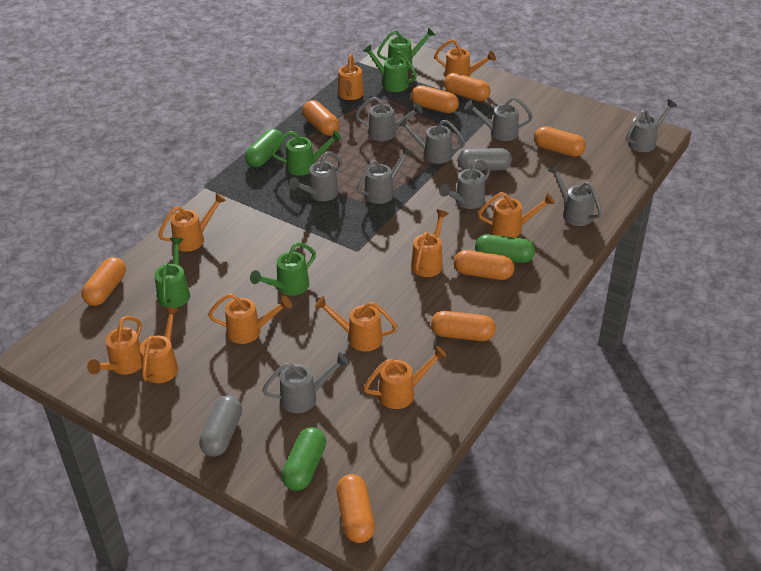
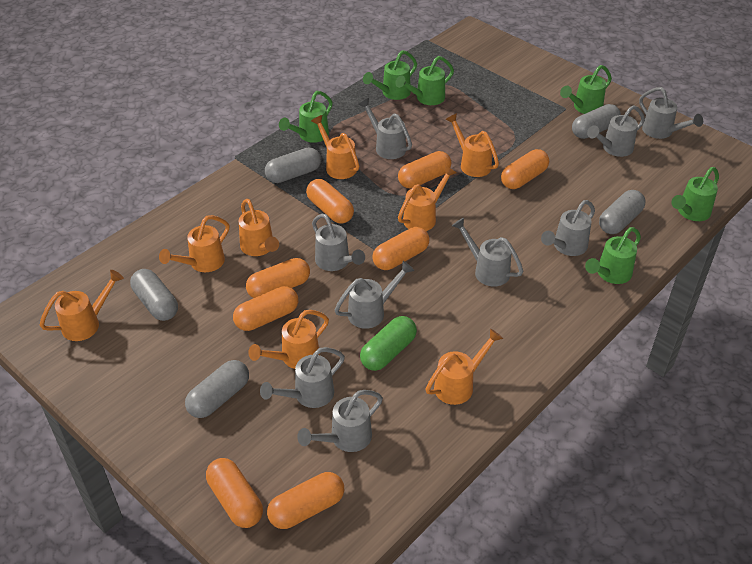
green capsule: 3 -> 1
green watering can: 5 -> 6
grey capsule: 2 -> 5
orange watering can: 10 -> 8

